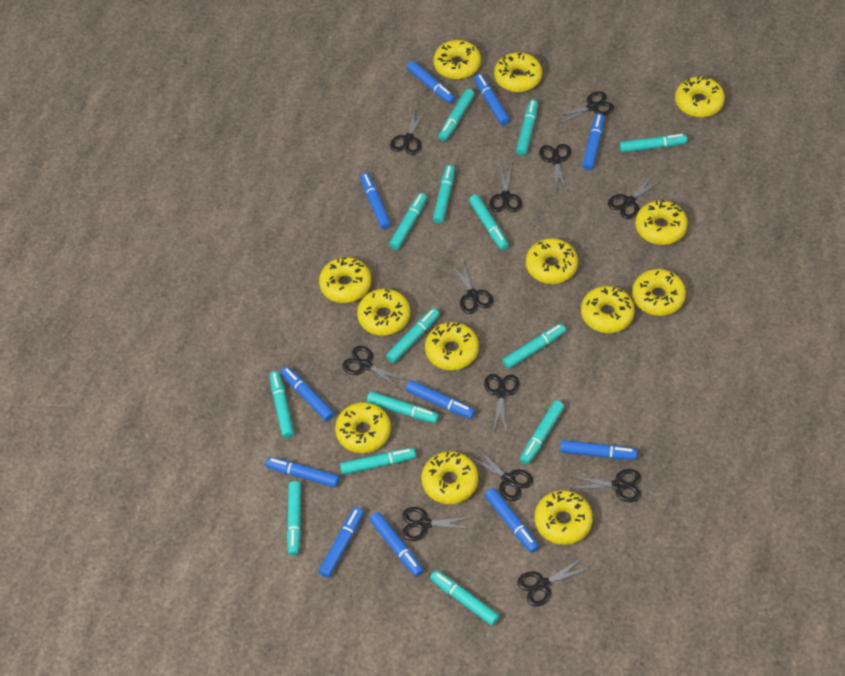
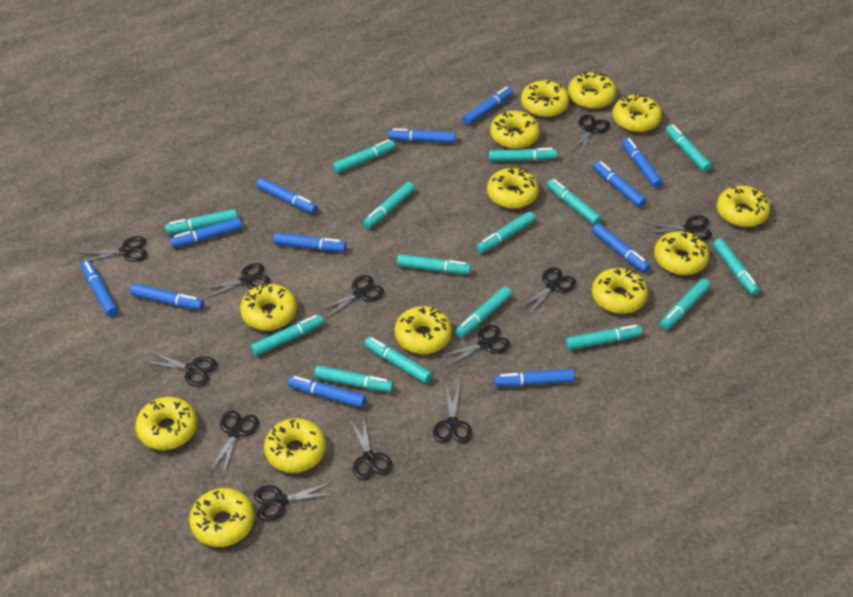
blue marker: 11 -> 12
turquoise marker: 14 -> 15

